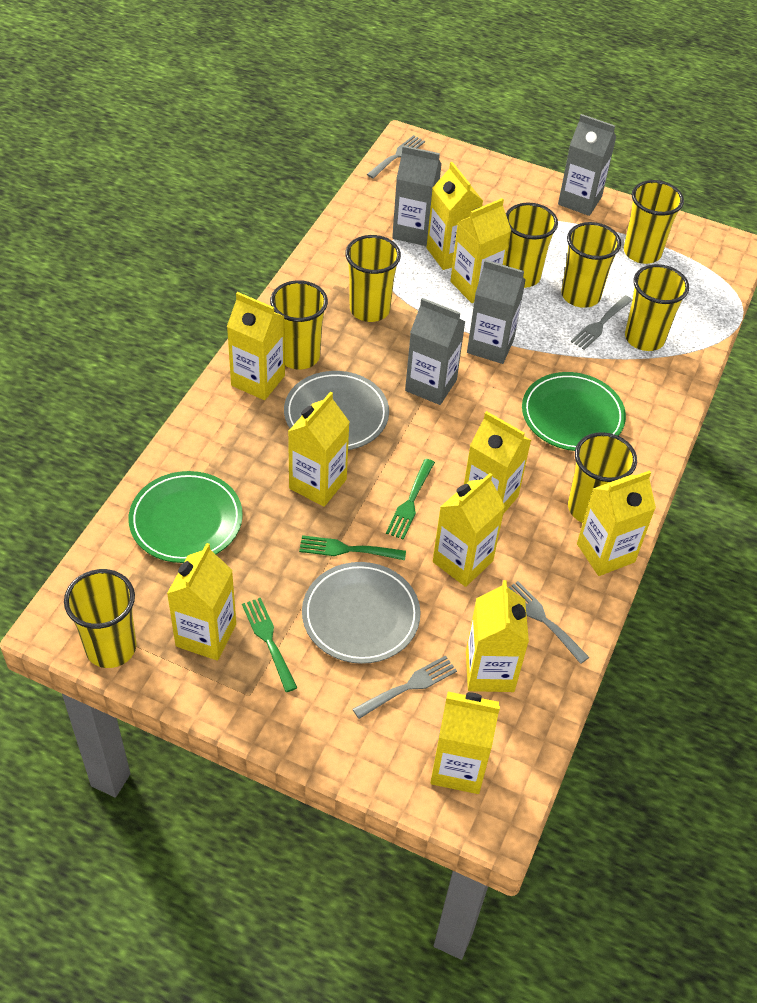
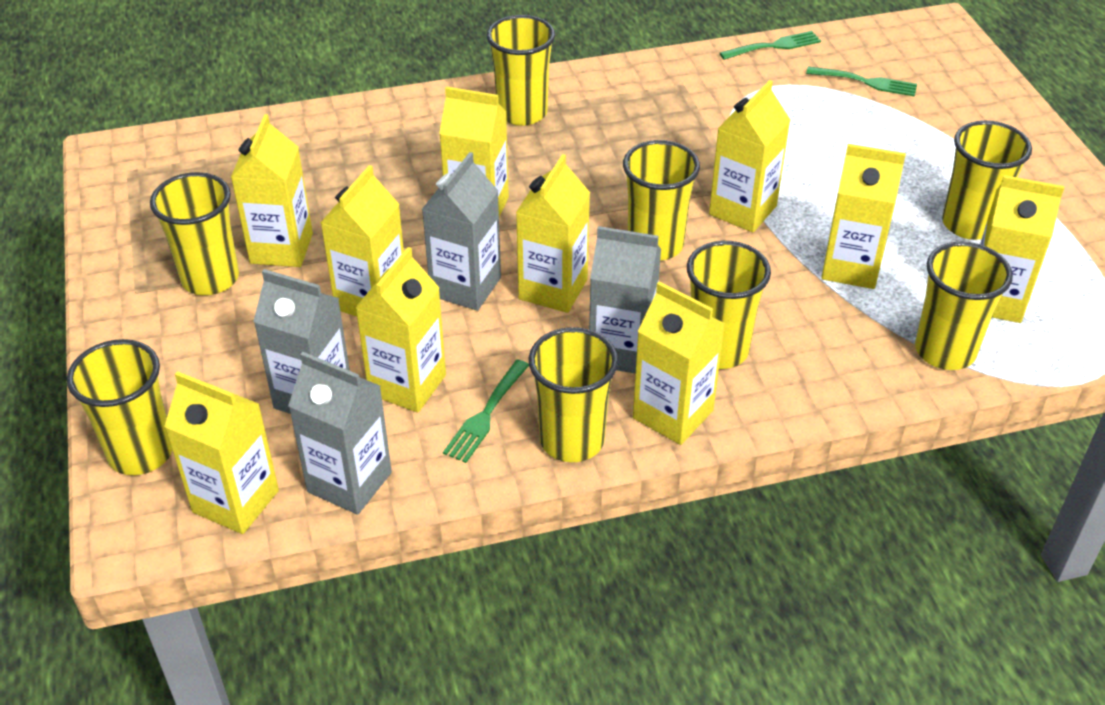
green plate: 2 -> 0
grey fork: 4 -> 0
grey plate: 2 -> 0

